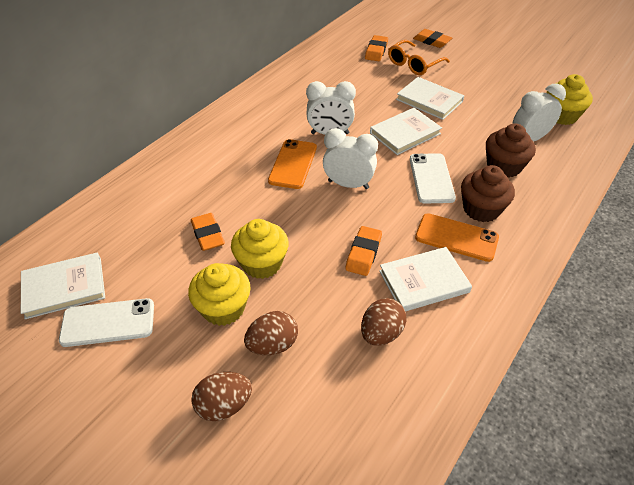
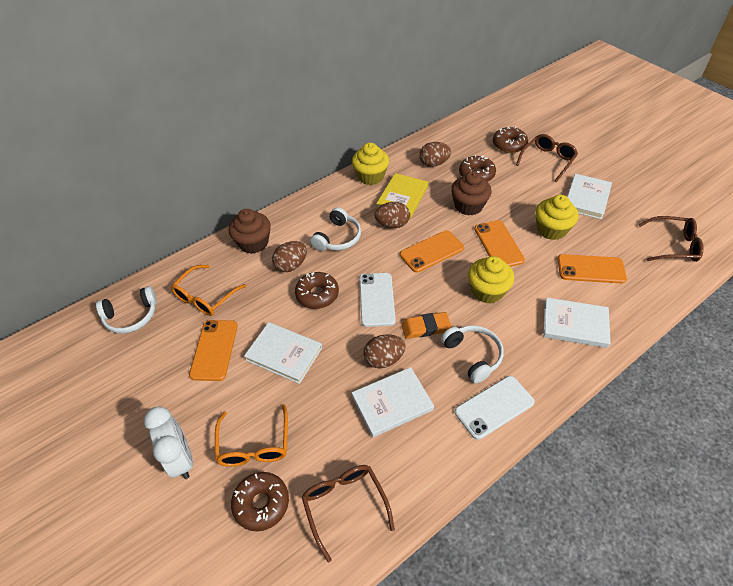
brown donut: 0 -> 4
brown egg: 3 -> 4
brown glasses: 0 -> 3
orange eraser: 4 -> 1
orange glasses: 1 -> 2
orange phone: 2 -> 4
white clock: 3 -> 1
white headphones: 0 -> 3
yellow book: 0 -> 1

